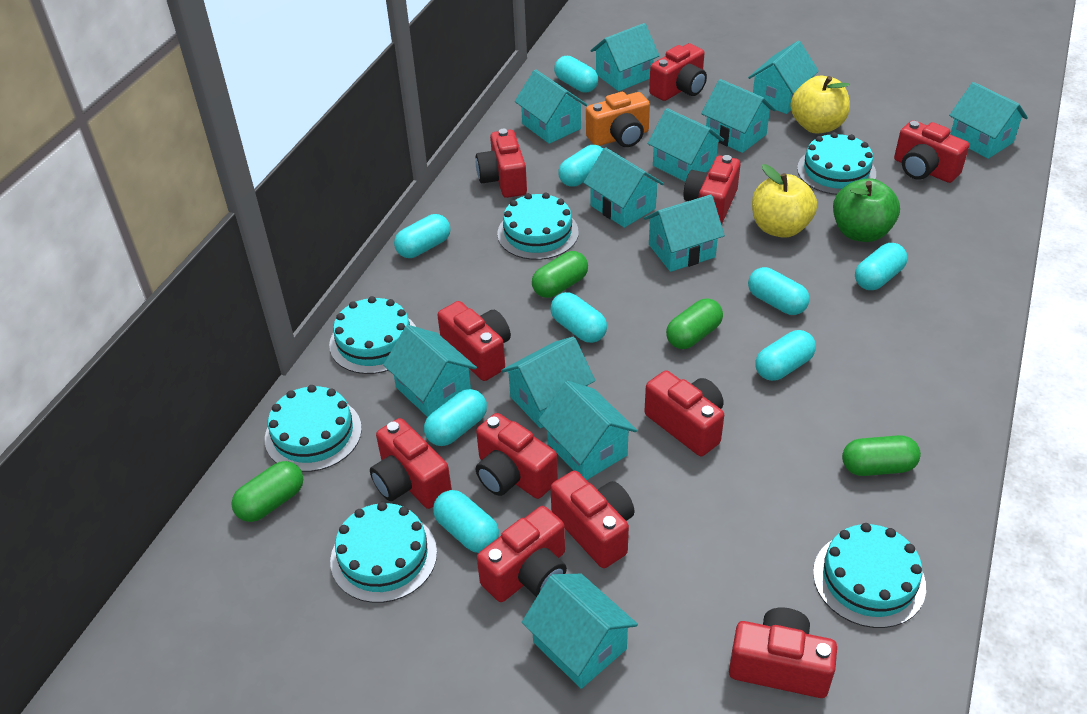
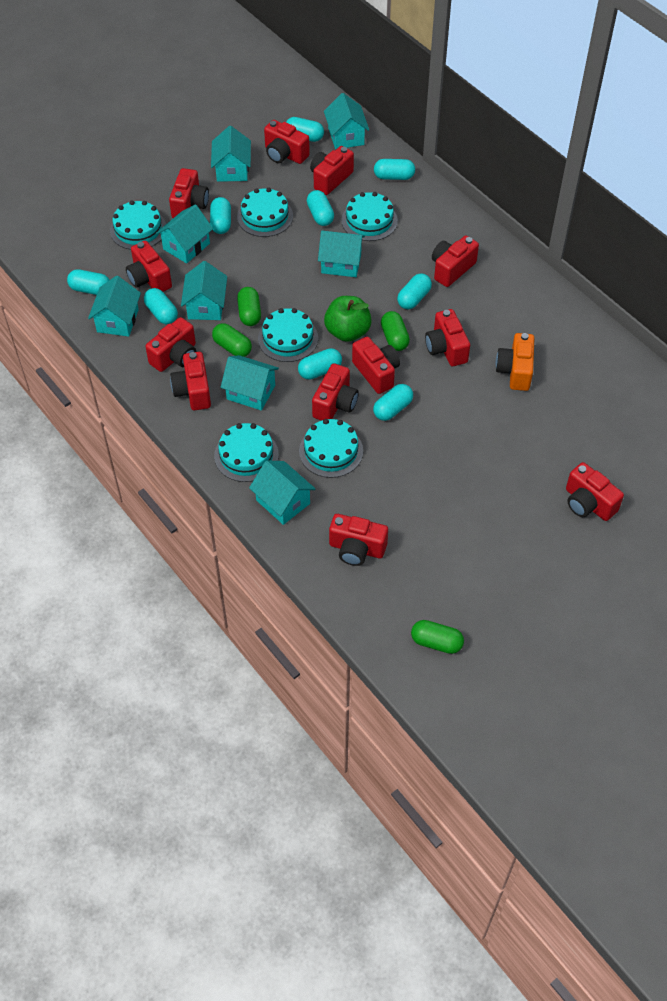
red camera: 11 -> 12
turquoise house: 12 -> 8
yellow apple: 2 -> 0

